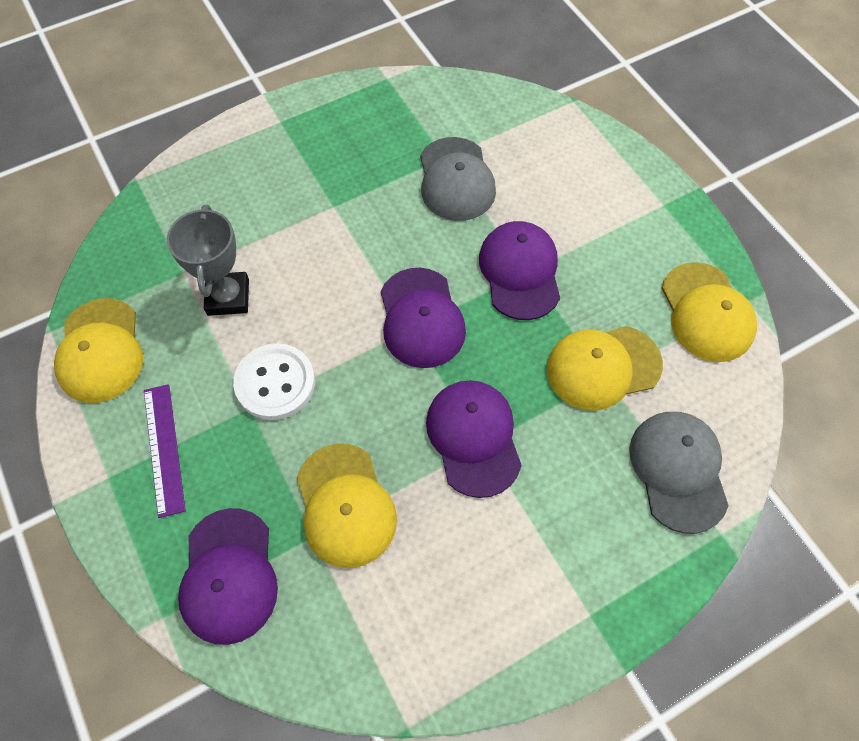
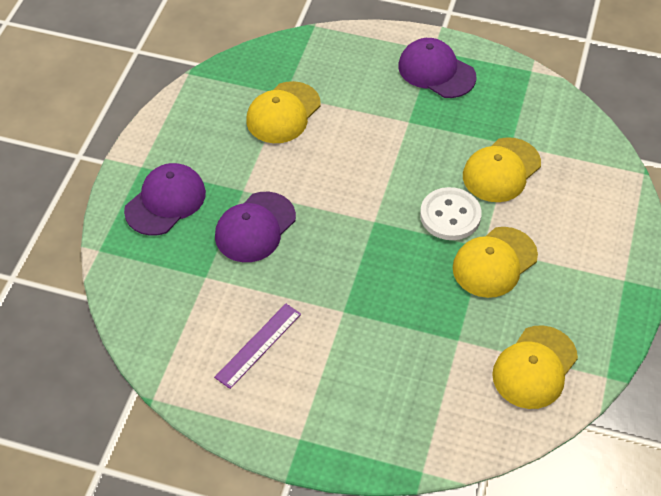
grey cap: 2 -> 0
grey trophy: 1 -> 0
purple cap: 4 -> 3

